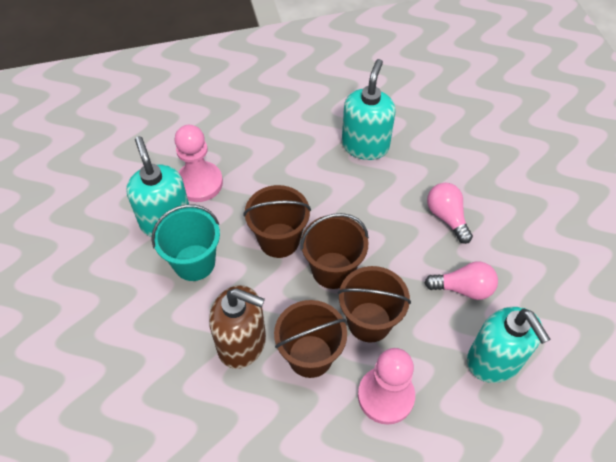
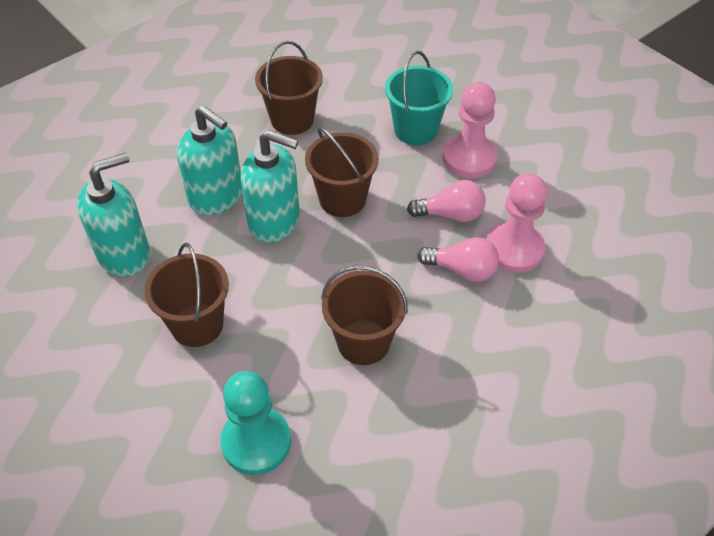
brown soap dispenser: 1 -> 0
turquoise pawn: 0 -> 1

